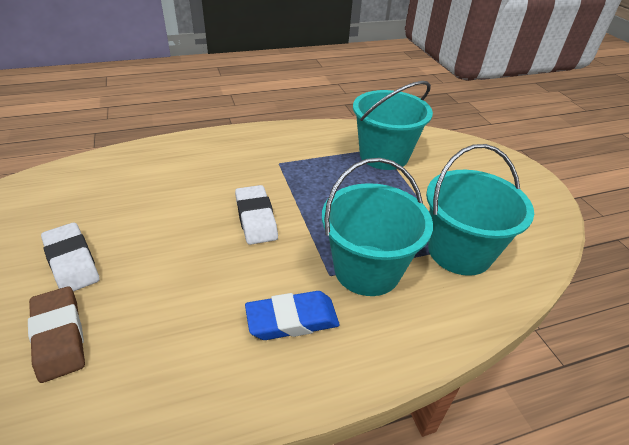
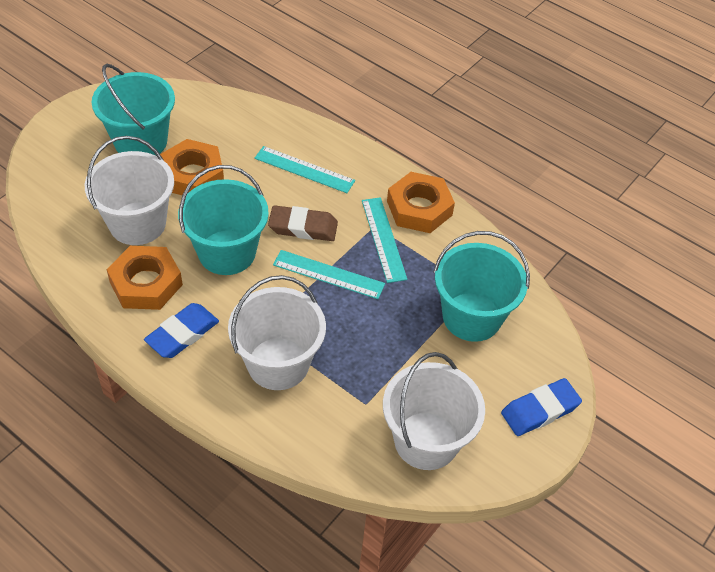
blue eraser: 1 -> 2
orange nut: 0 -> 3
turquoise ruler: 0 -> 3
white bucket: 0 -> 3
white eraser: 2 -> 0

